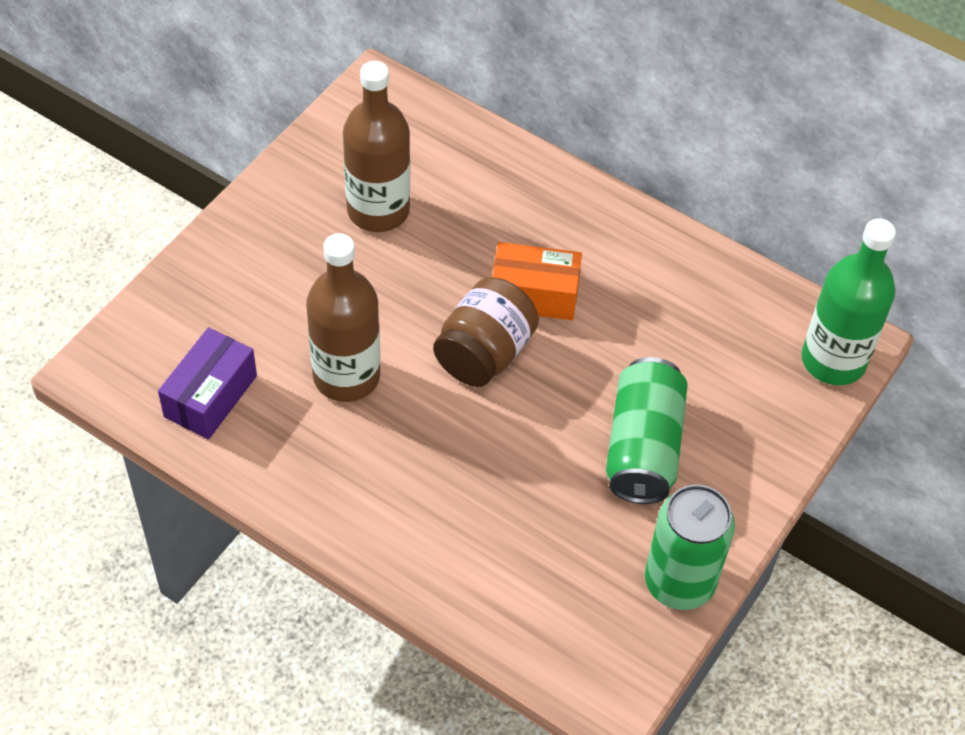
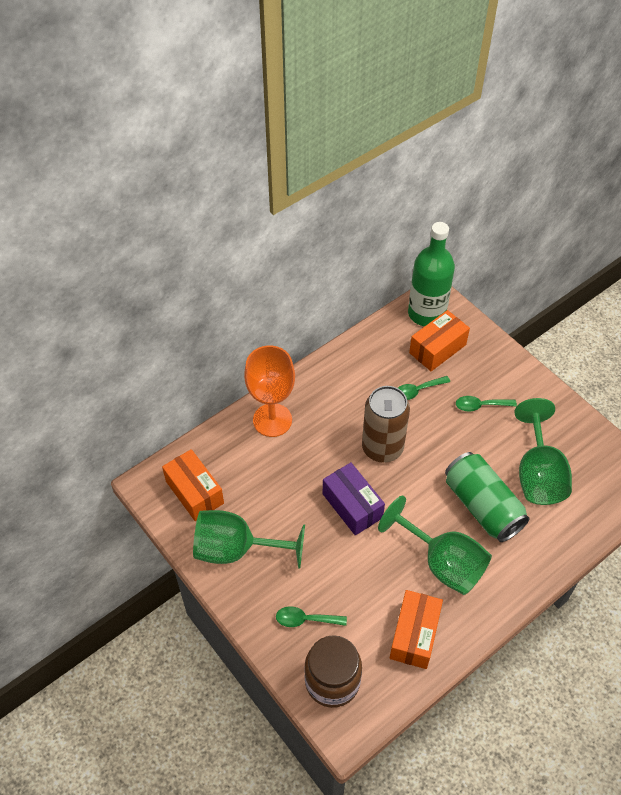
brown bottle: 2 -> 0
brown can: 0 -> 1
green can: 2 -> 1
green goblet: 0 -> 3
green spoon: 0 -> 3
orange box: 1 -> 3
orange goblet: 0 -> 1

